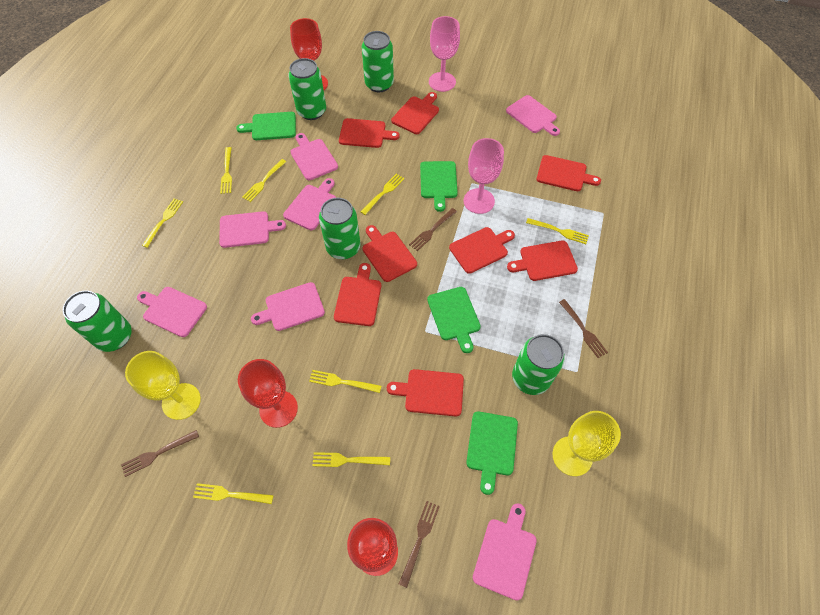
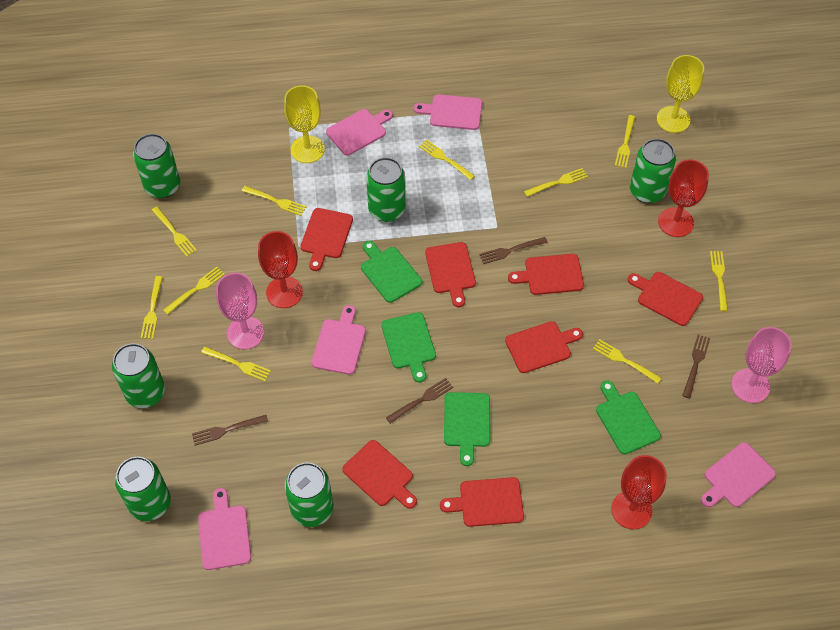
green can: 5 -> 6
pink cutting board: 7 -> 5
red cutting board: 8 -> 7
yellow fork: 8 -> 10

